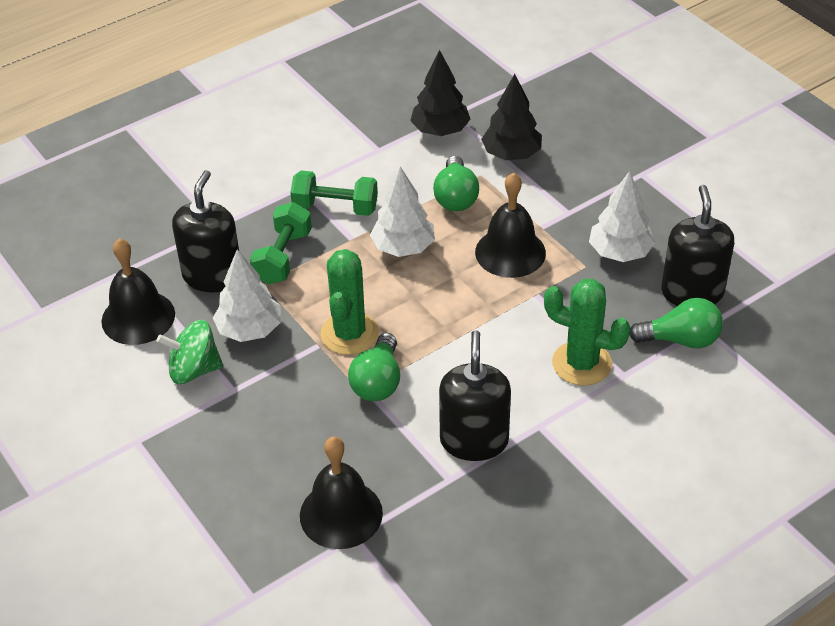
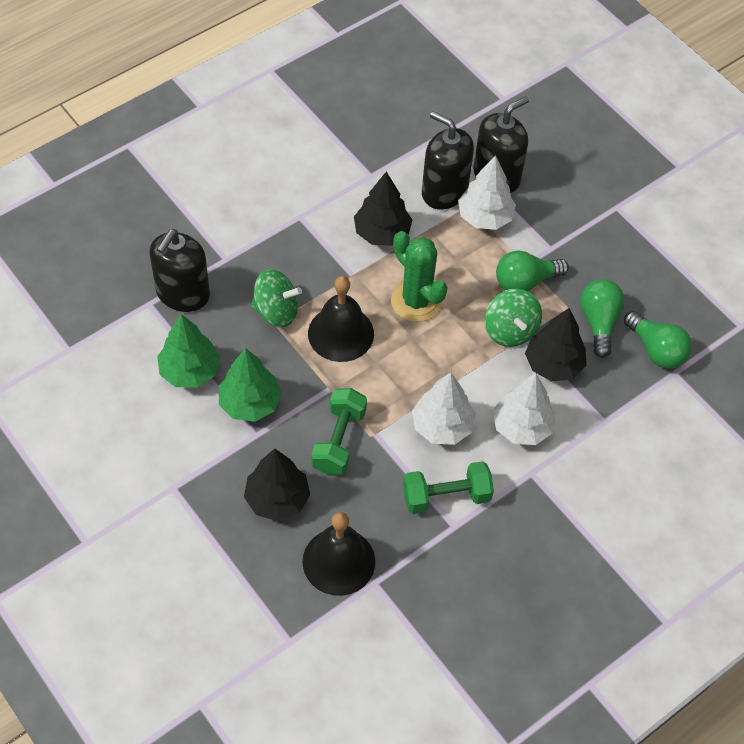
black bell: 3 -> 2
black tree: 2 -> 3
green cactus: 2 -> 1
green spinning top: 1 -> 2
green tree: 0 -> 2

